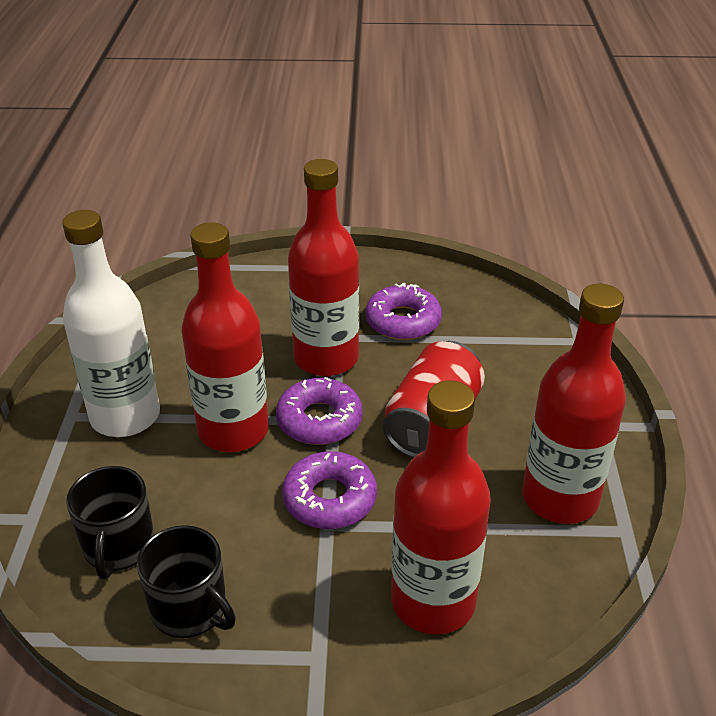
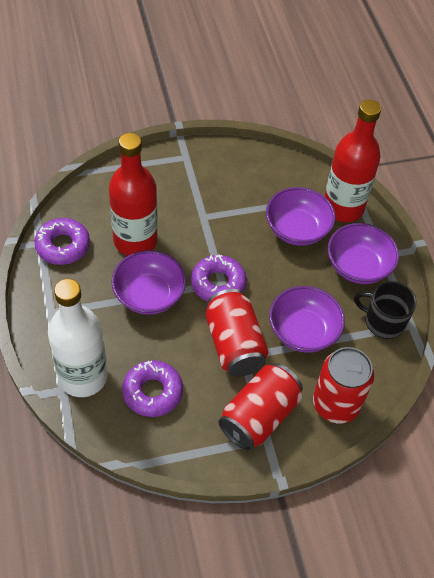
black mug: 2 -> 1
purple bowl: 0 -> 4
red bottle: 4 -> 2
red can: 1 -> 3

